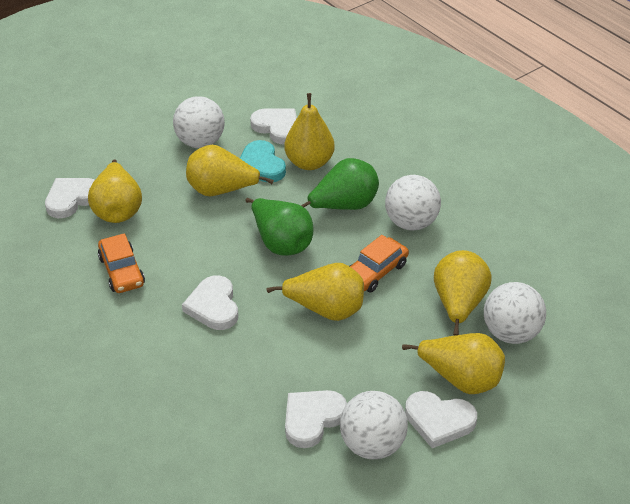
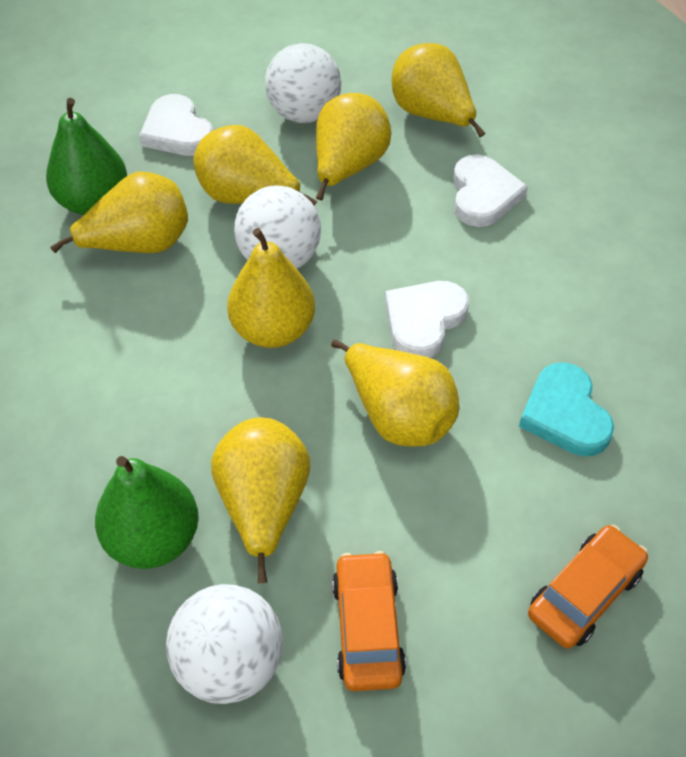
white ball: 4 -> 3
white heart: 5 -> 3
yellow pear: 6 -> 7

